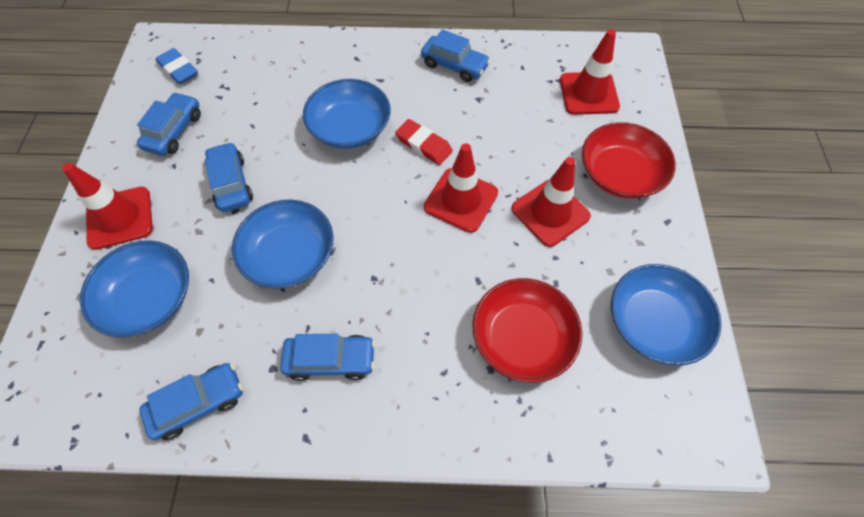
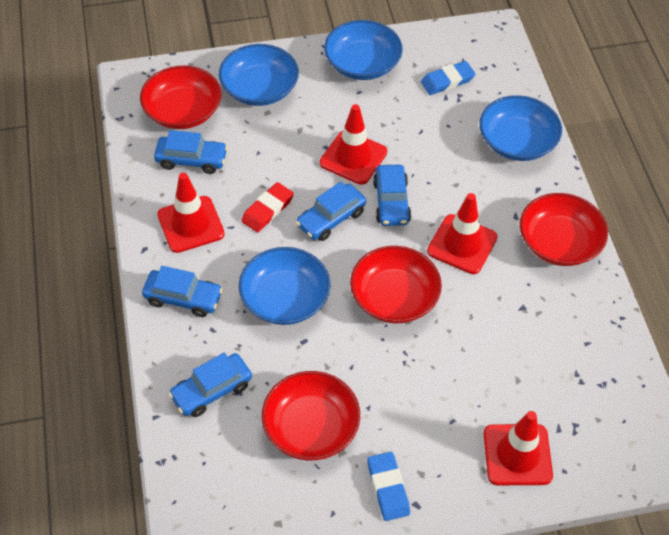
blue eraser: 1 -> 2
red bowl: 2 -> 4

